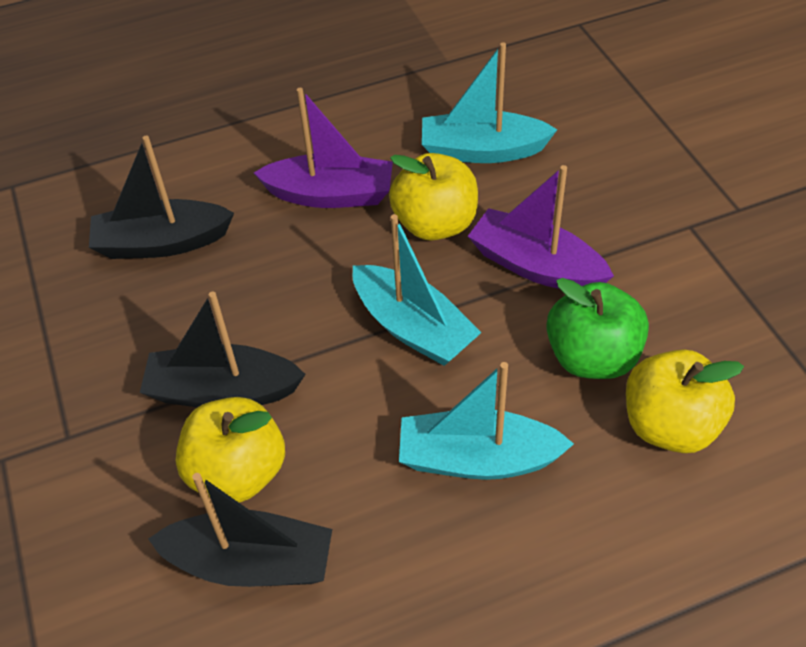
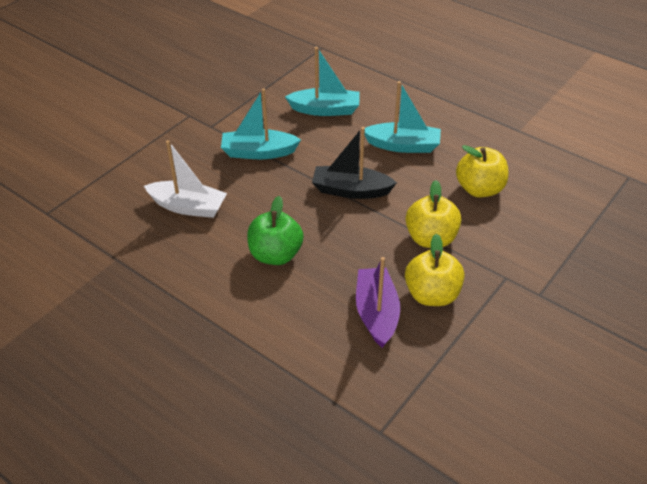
black boat: 3 -> 1
purple boat: 2 -> 1
white boat: 0 -> 1

